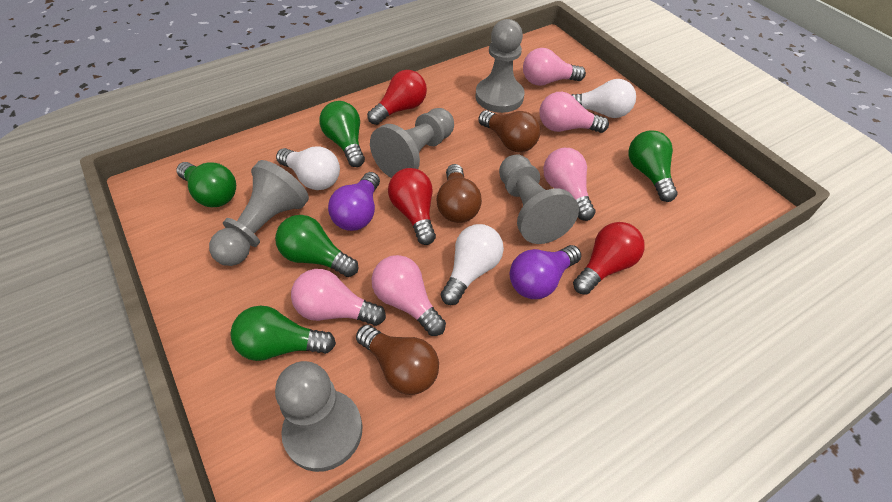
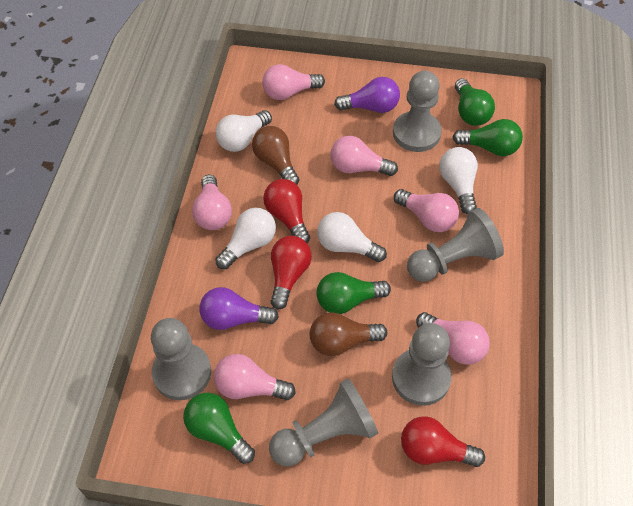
brown light bulb: 3 -> 2
green light bulb: 5 -> 4
pink light bulb: 5 -> 6
white light bulb: 3 -> 4

